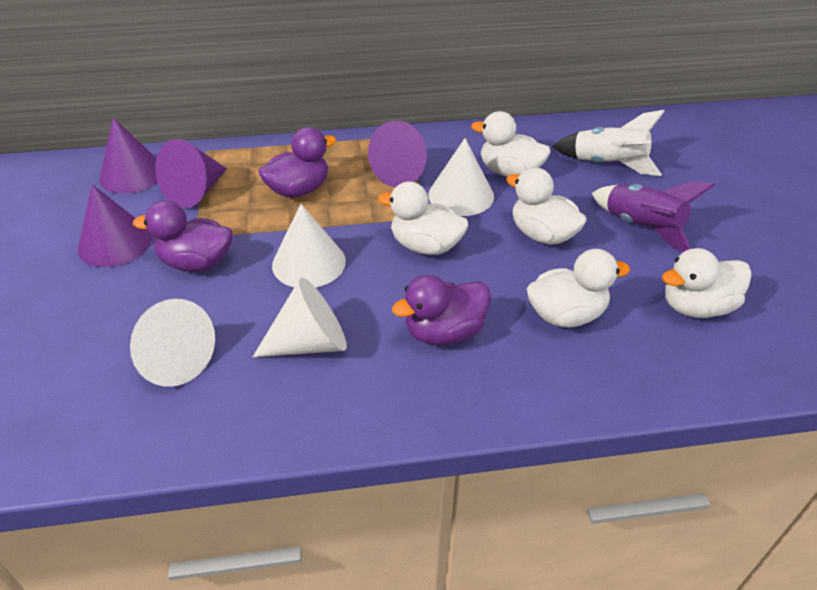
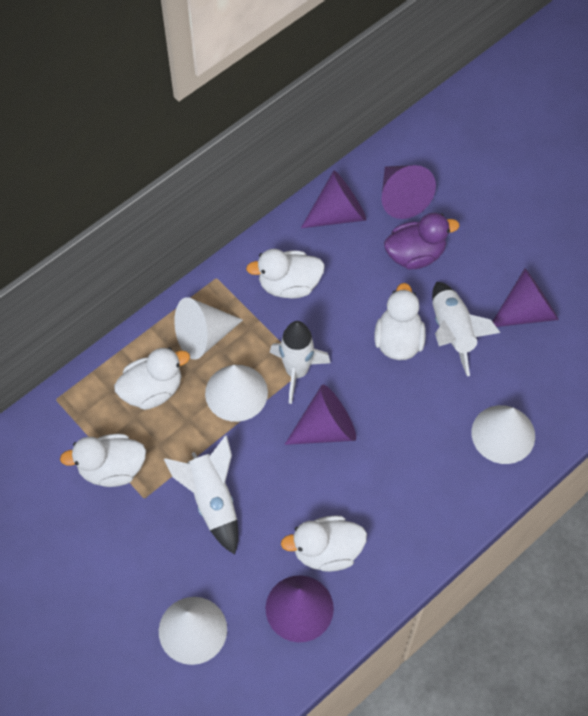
purple cone: 4 -> 5
purple duck: 3 -> 1
purple rocket: 1 -> 0
white rocket: 1 -> 3

